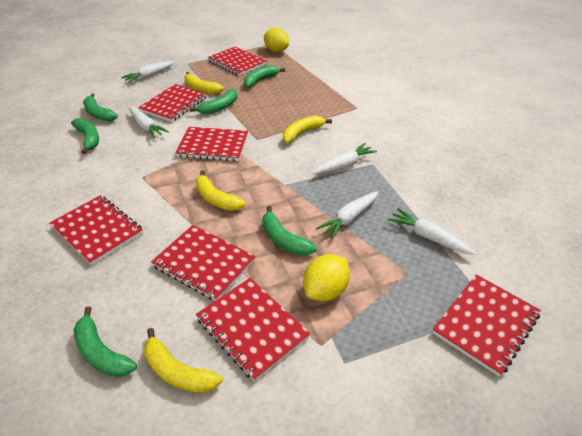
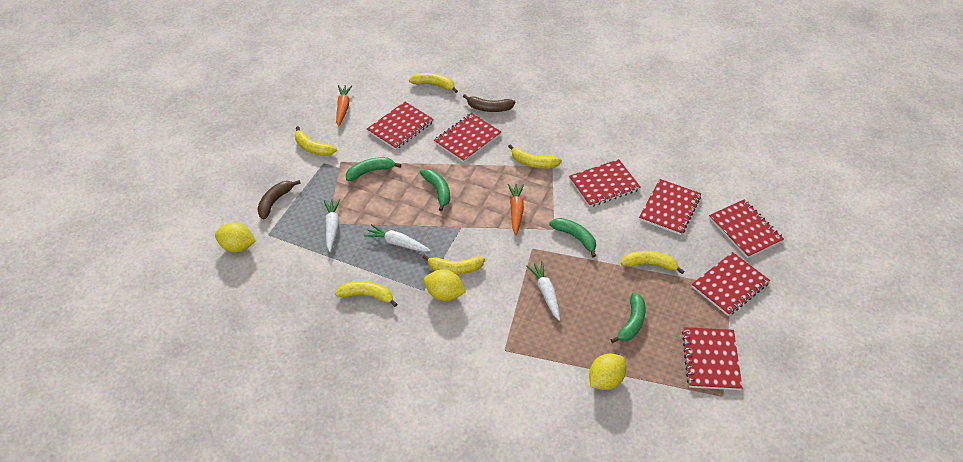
brown banana: 0 -> 2
green banana: 6 -> 4
orange carrot: 0 -> 2
white carrot: 5 -> 3
yellow banana: 4 -> 6
yellow lemon: 2 -> 3

